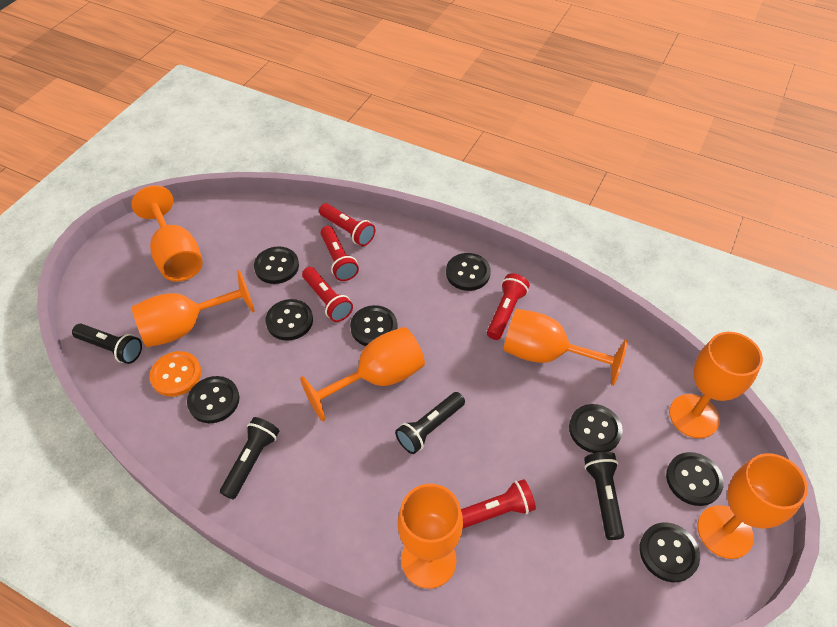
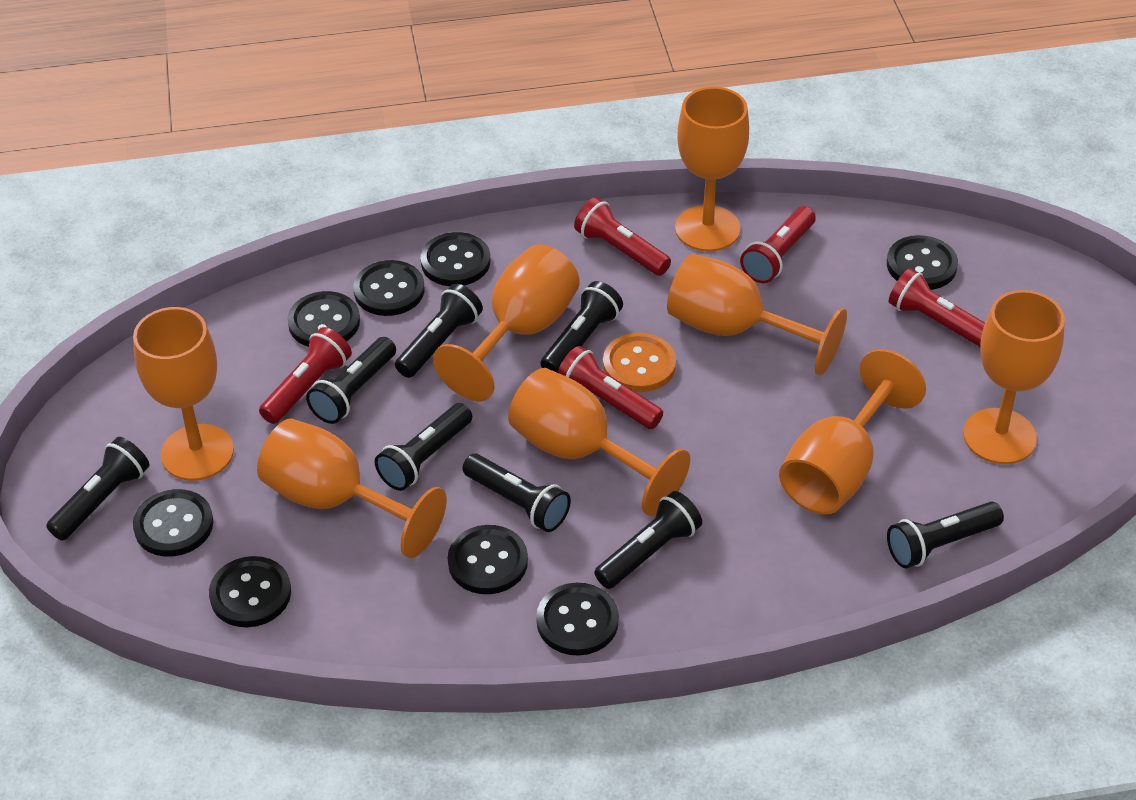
black flashlight: 4 -> 8
orange goblet: 7 -> 8

